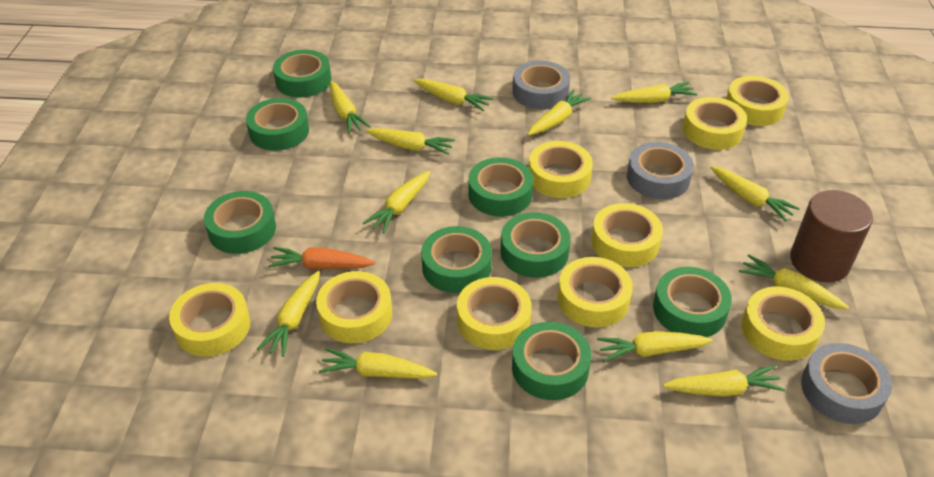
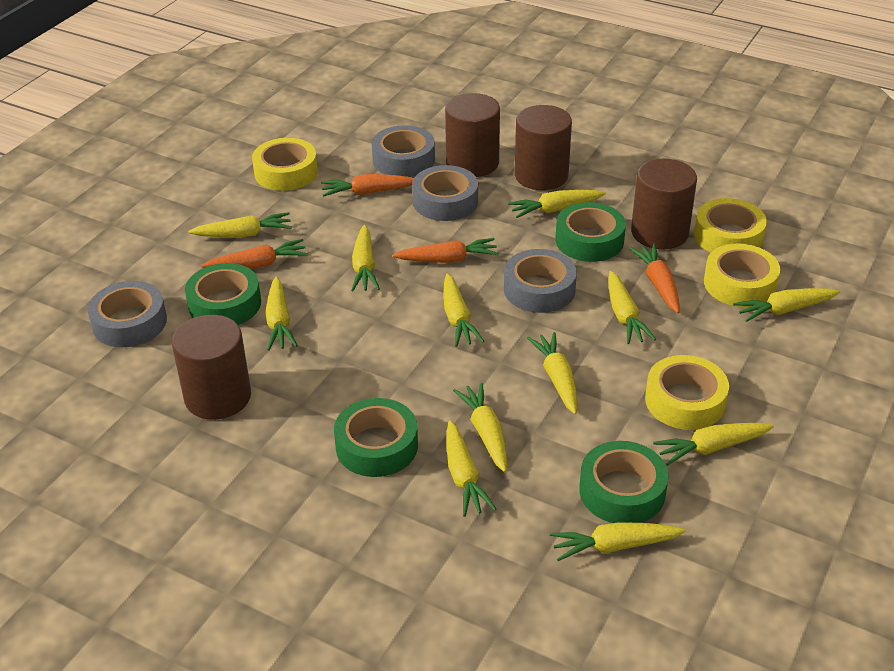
brown cylinder: 1 -> 4
green tape: 8 -> 4
grey tape: 3 -> 4
orange carrot: 1 -> 4
yellow tape: 9 -> 4

